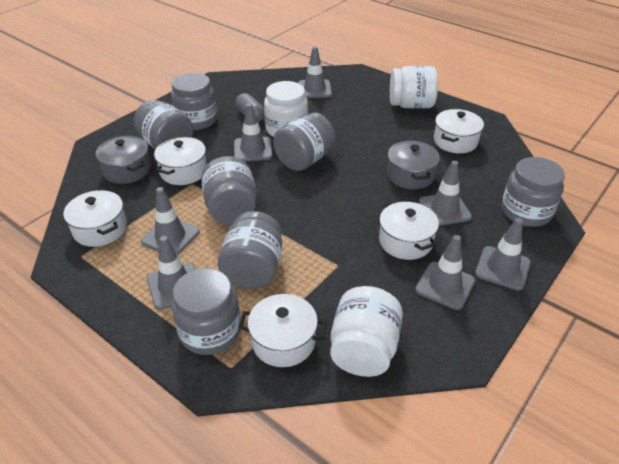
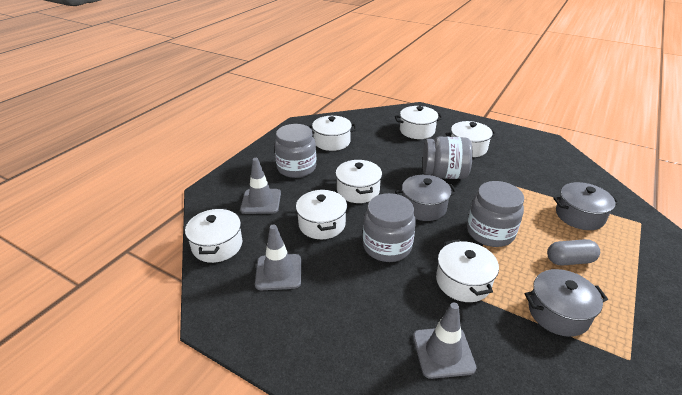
grey jar: 7 -> 4
grey pot: 2 -> 3
grey traffic cone: 7 -> 3
white jar: 3 -> 0
white pot: 5 -> 7

